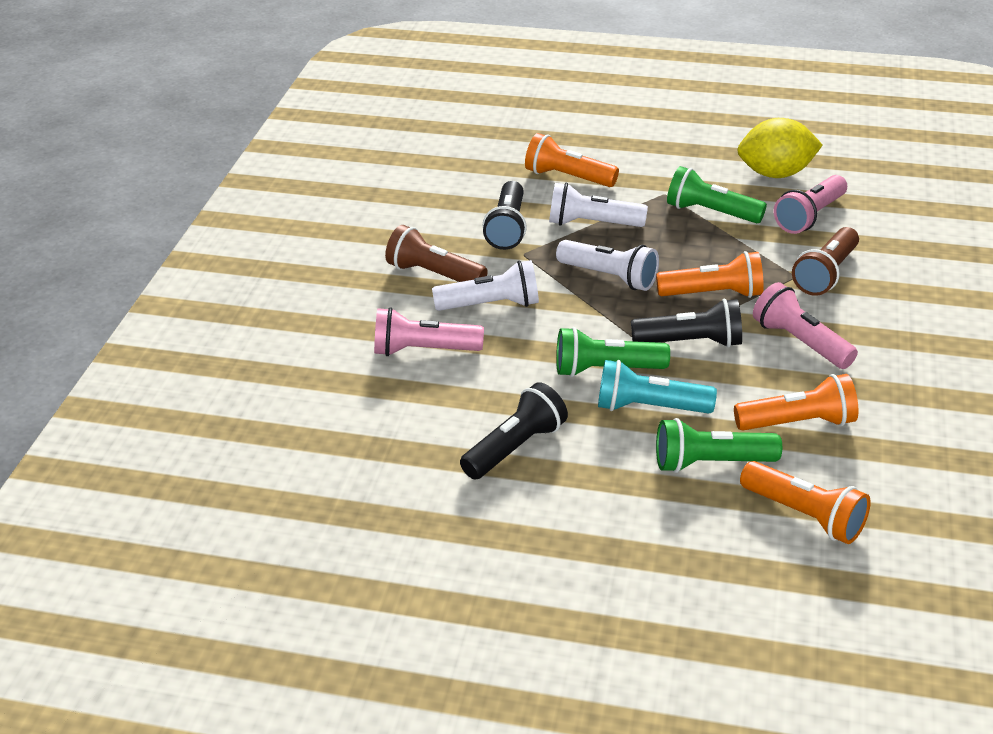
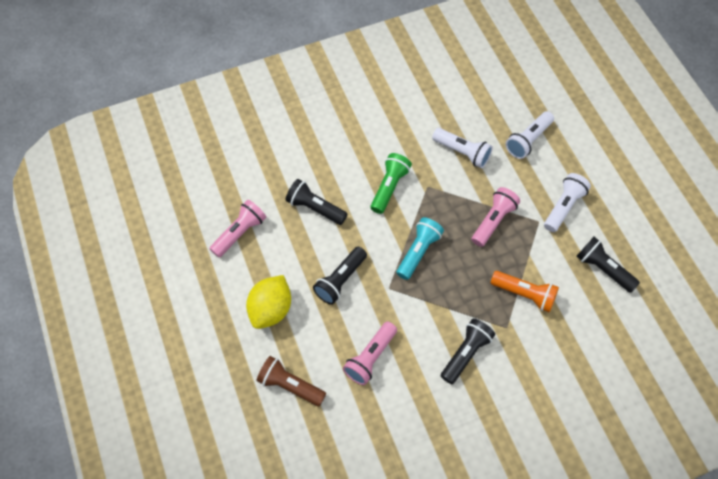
black flashlight: 3 -> 4
brown flashlight: 2 -> 1
green flashlight: 3 -> 1
orange flashlight: 4 -> 1

